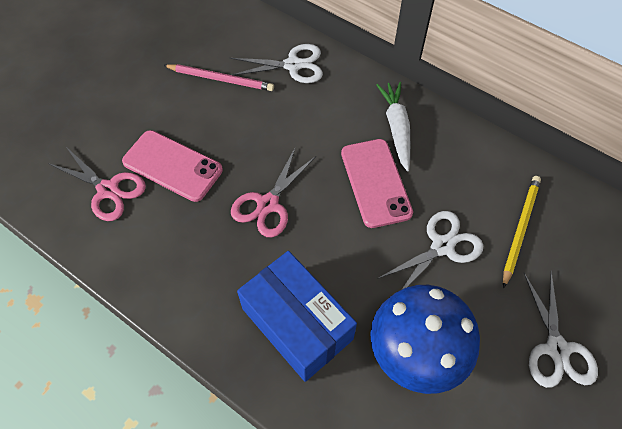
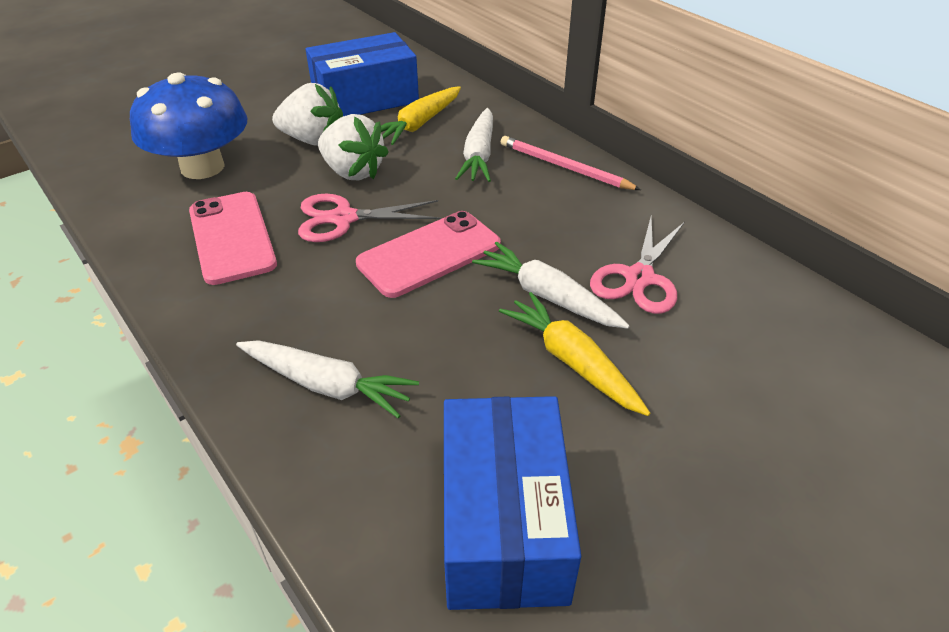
blue box: 1 -> 2
white carrot: 1 -> 3
white scissors: 3 -> 0
white strawberry: 0 -> 2
yellow carrot: 0 -> 2
yellow pencil: 1 -> 0

